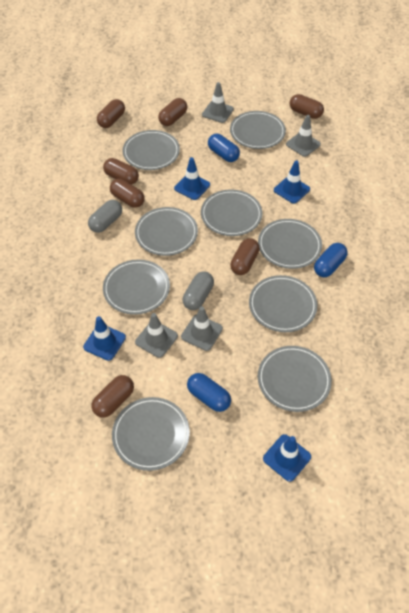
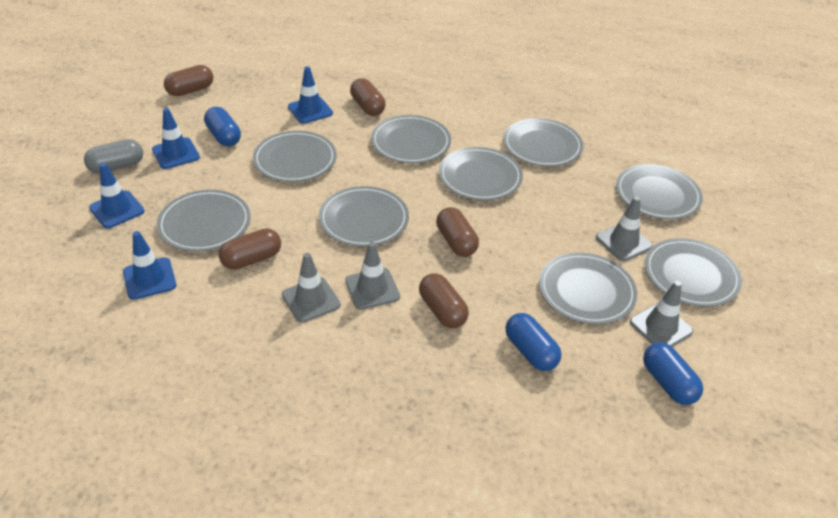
brown capsule: 7 -> 5
grey capsule: 2 -> 1

